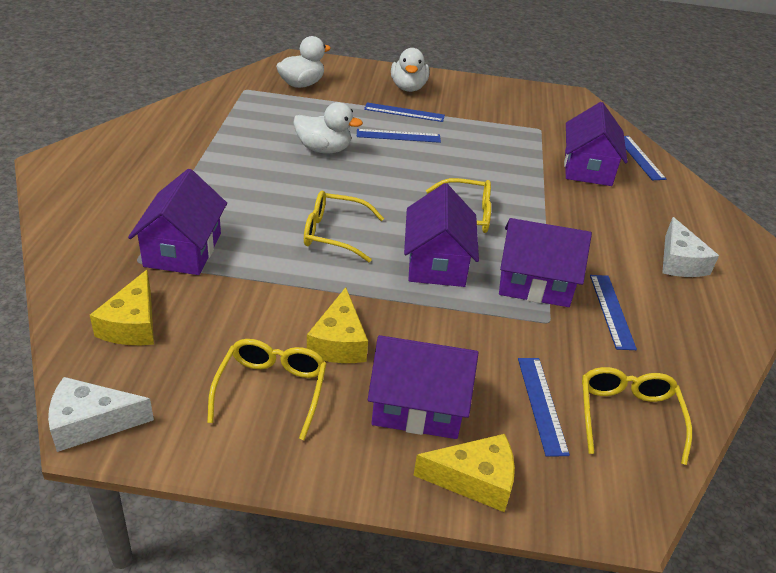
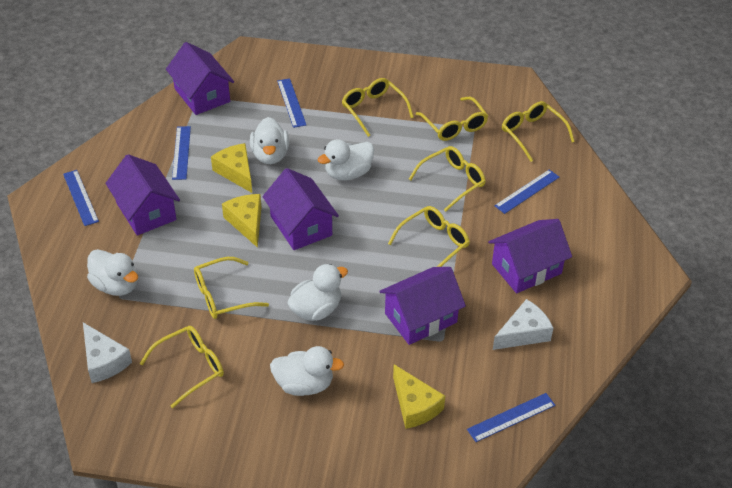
white duck: 3 -> 5
yellow glasses: 4 -> 7

